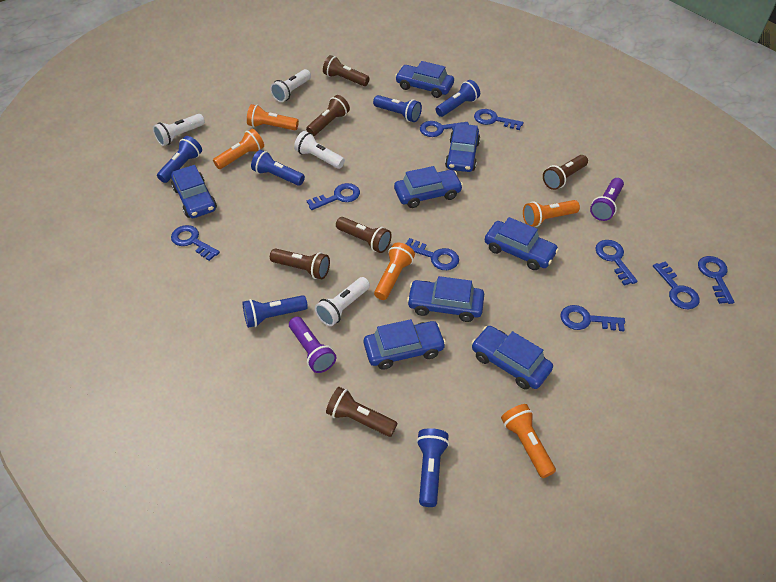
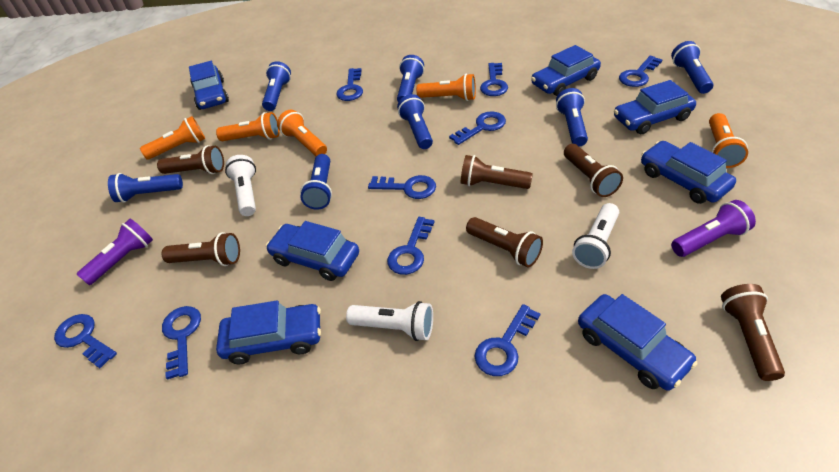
blue car: 8 -> 7
blue flashlight: 6 -> 7
white flashlight: 4 -> 3

